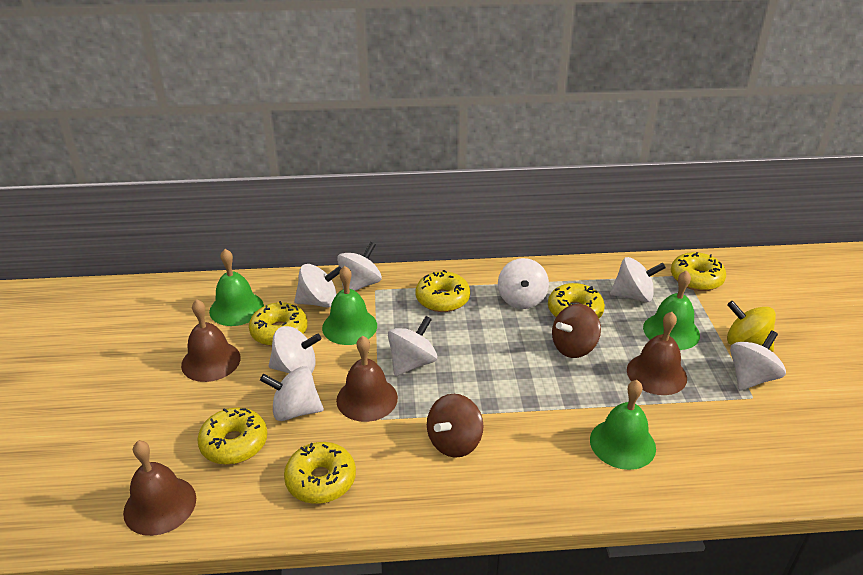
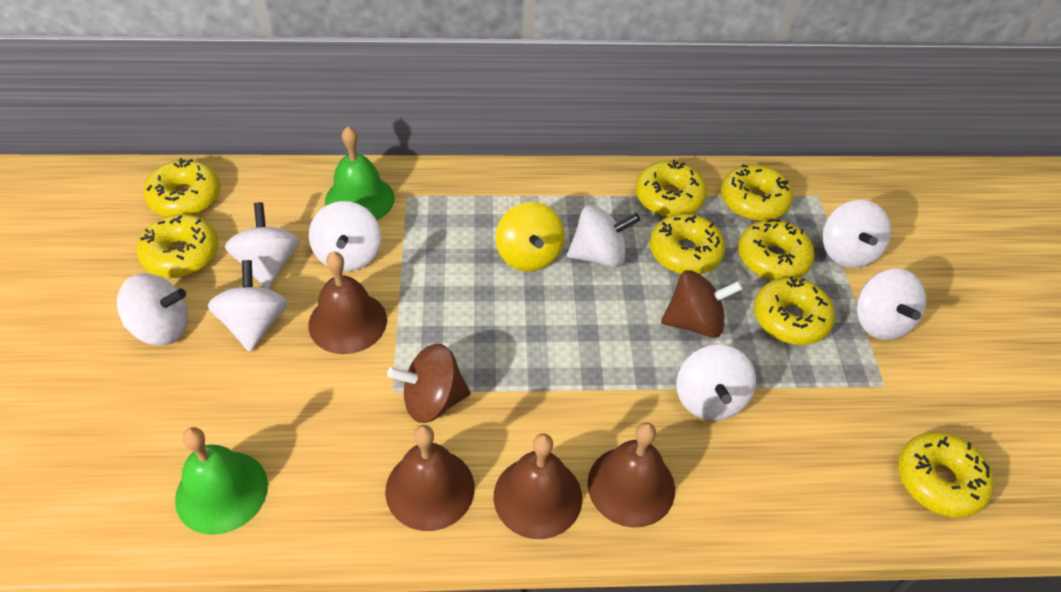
green bell: 4 -> 2
yellow donut: 6 -> 8

